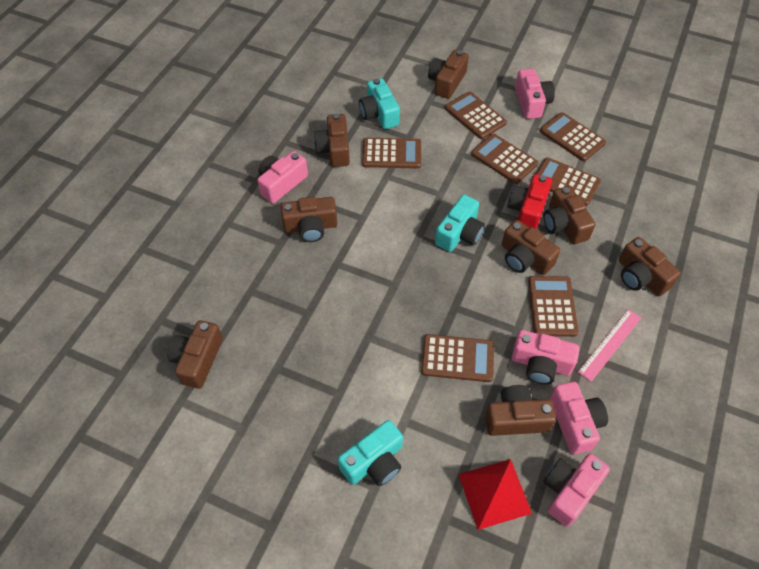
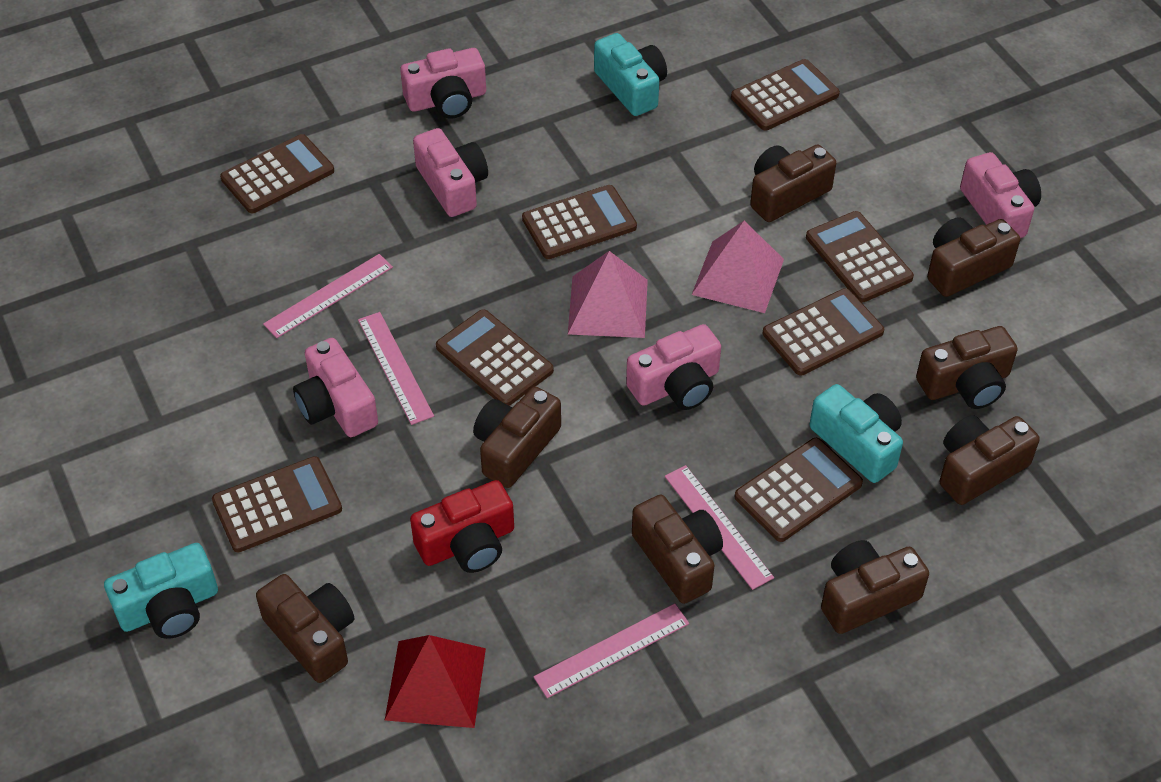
brown calculator: 7 -> 8
pink pyramid: 0 -> 2
pink ruler: 1 -> 4

